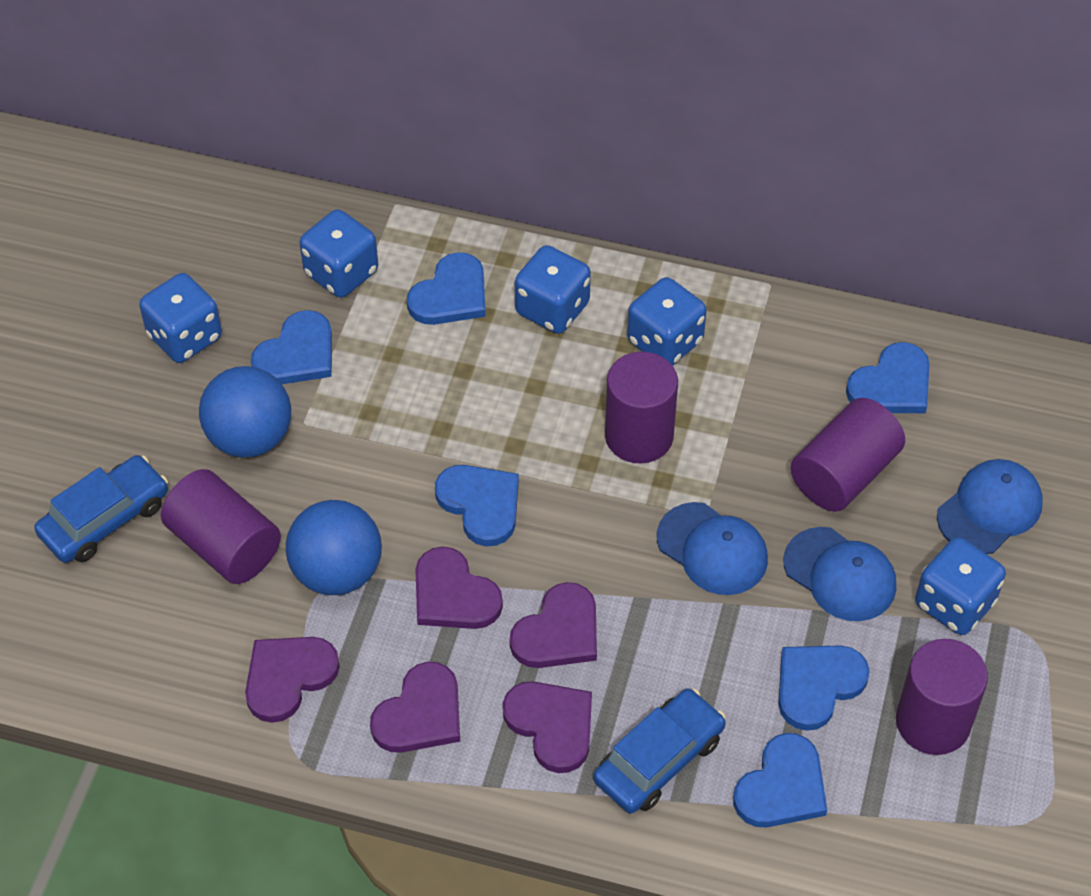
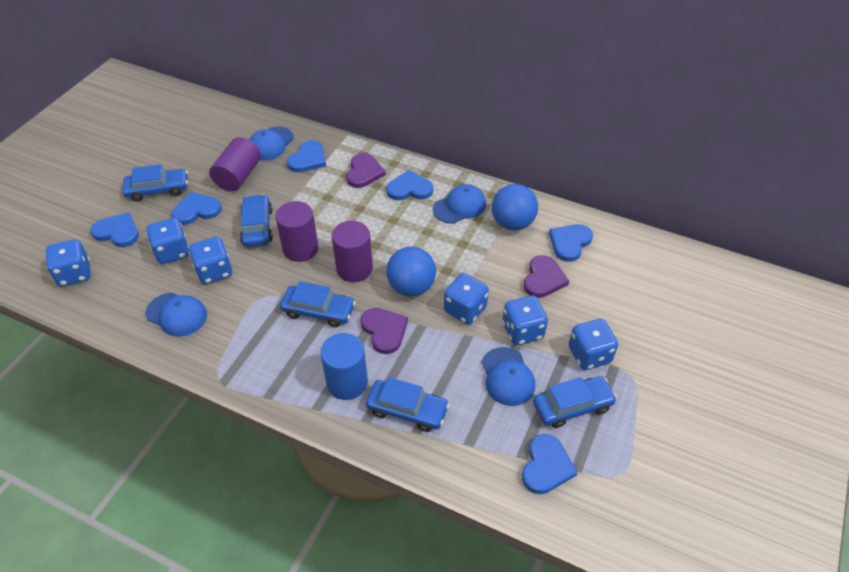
blue cap: 3 -> 4
blue car: 2 -> 5
blue cylinder: 0 -> 1
blue dice: 5 -> 6
purple cylinder: 4 -> 3
purple heart: 5 -> 3

